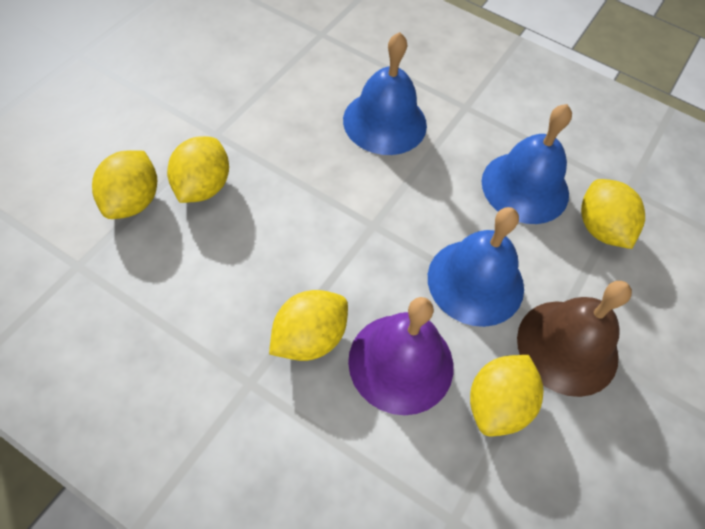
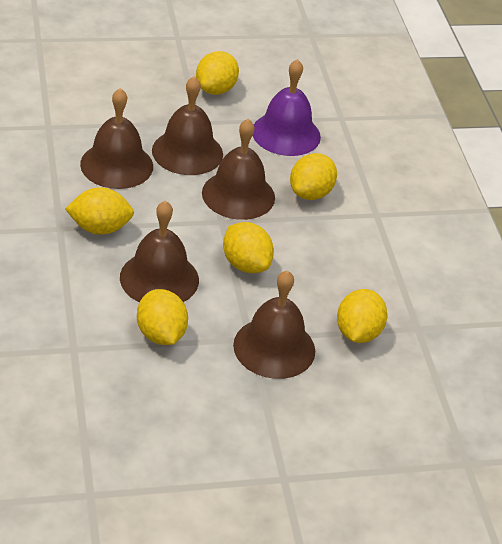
blue bell: 3 -> 0
brown bell: 1 -> 5
yellow lemon: 5 -> 6

